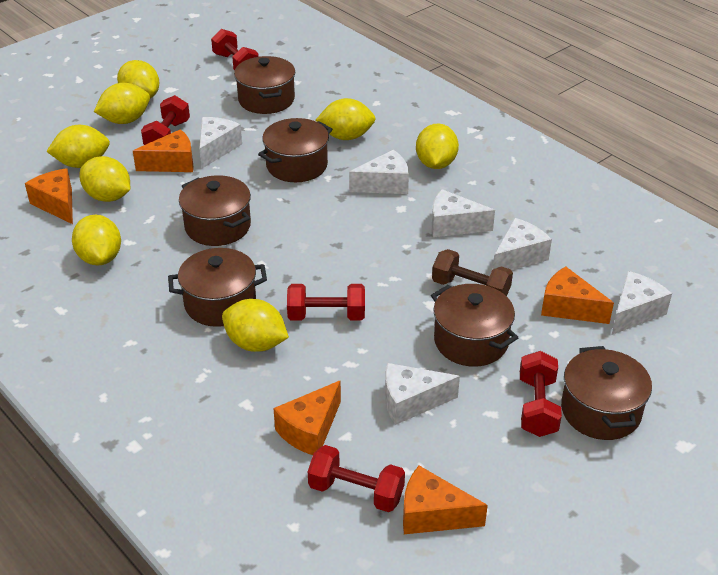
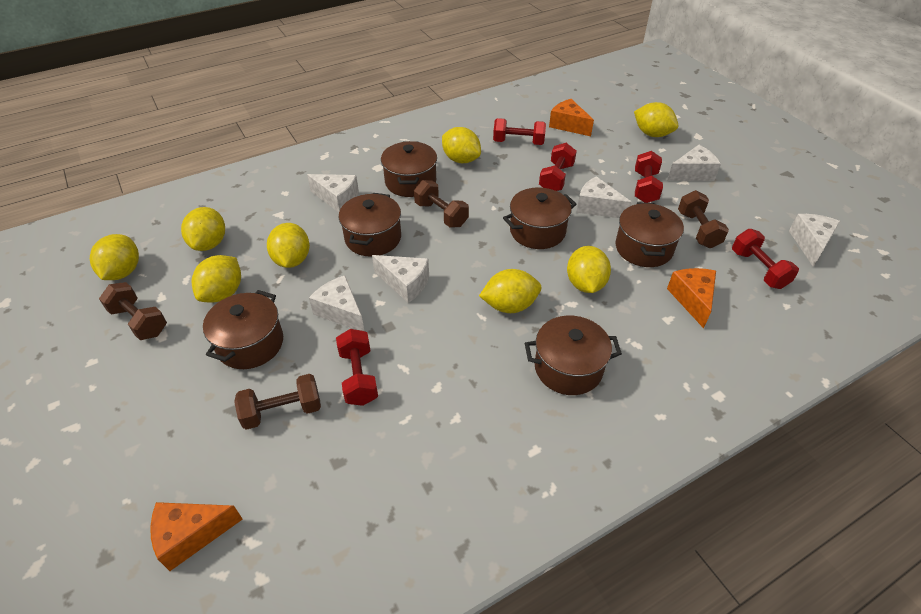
brown dumbbell: 1 -> 4
orange cheese: 5 -> 3

